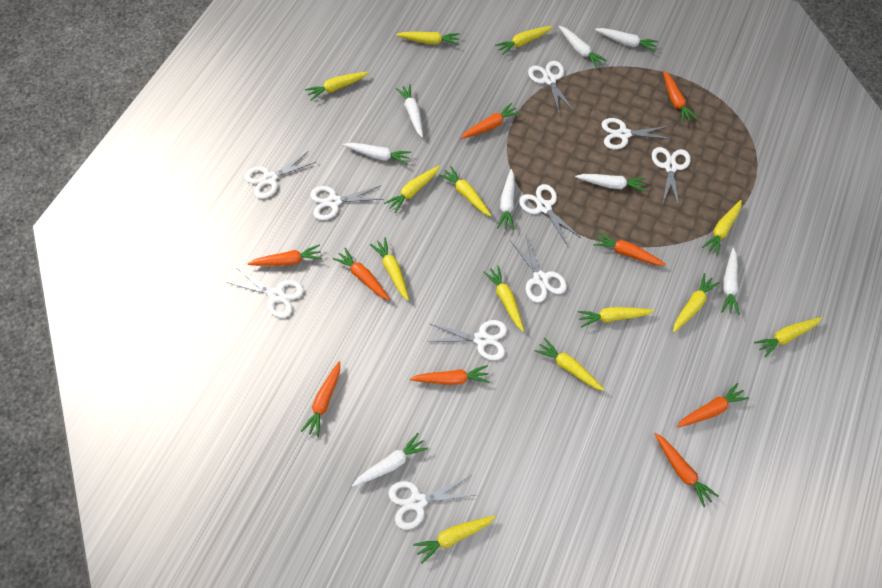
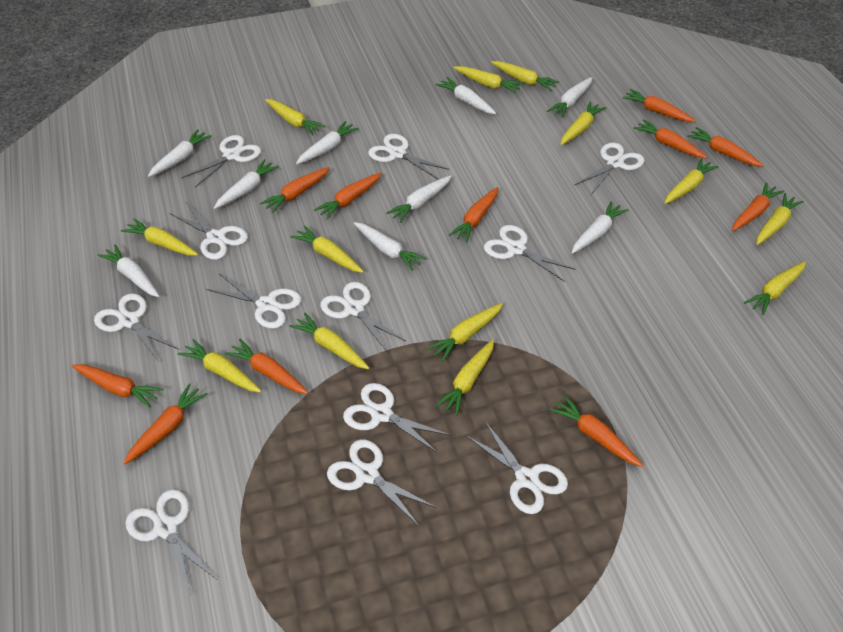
orange carrot: 9 -> 11
white carrot: 8 -> 9
white scissors: 10 -> 12

